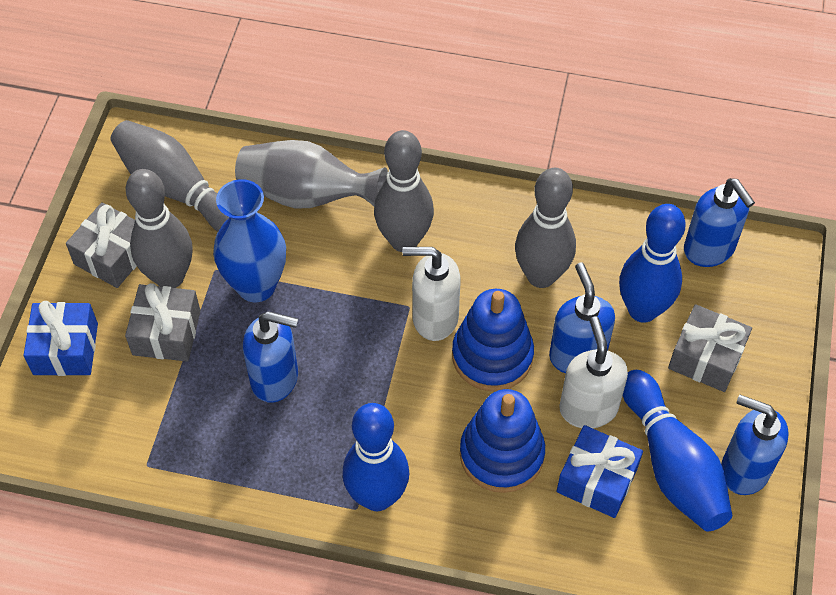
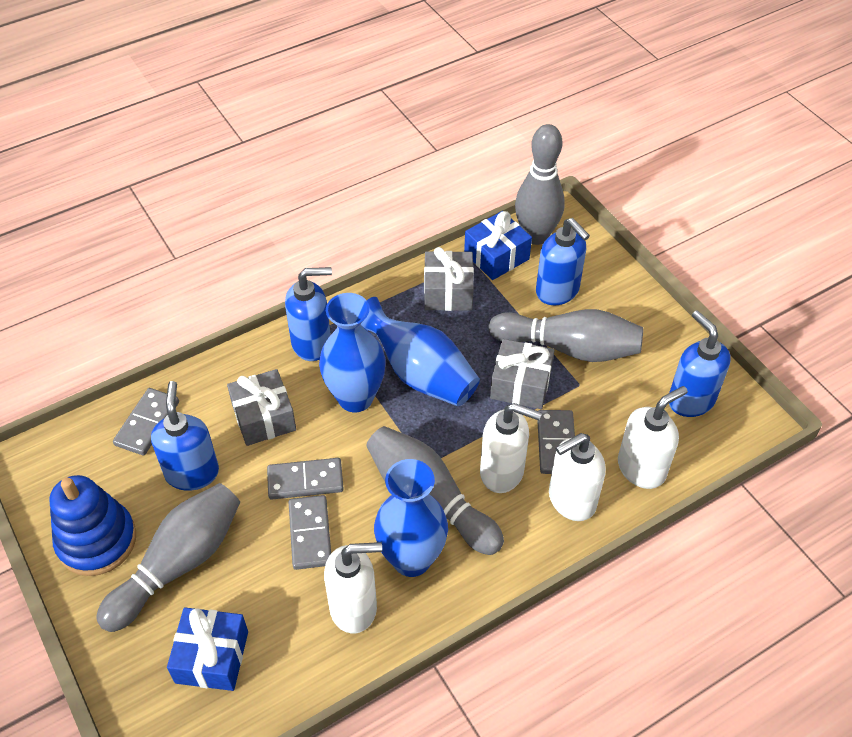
blue bowling pin: 3 -> 0
blue stacking toy: 2 -> 1
blue vase: 1 -> 3
grey domino: 0 -> 4
grey vase: 1 -> 0
white soap dispenser: 2 -> 4

